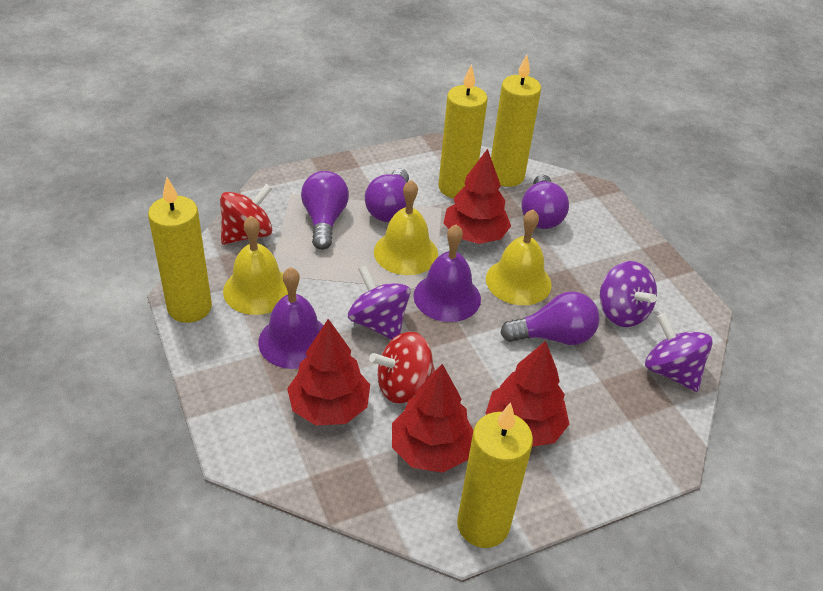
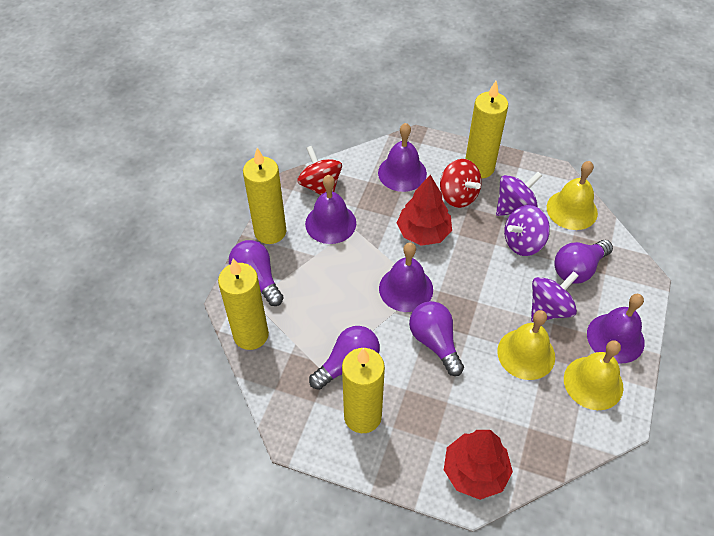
purple bell: 2 -> 4
red tree: 4 -> 2

